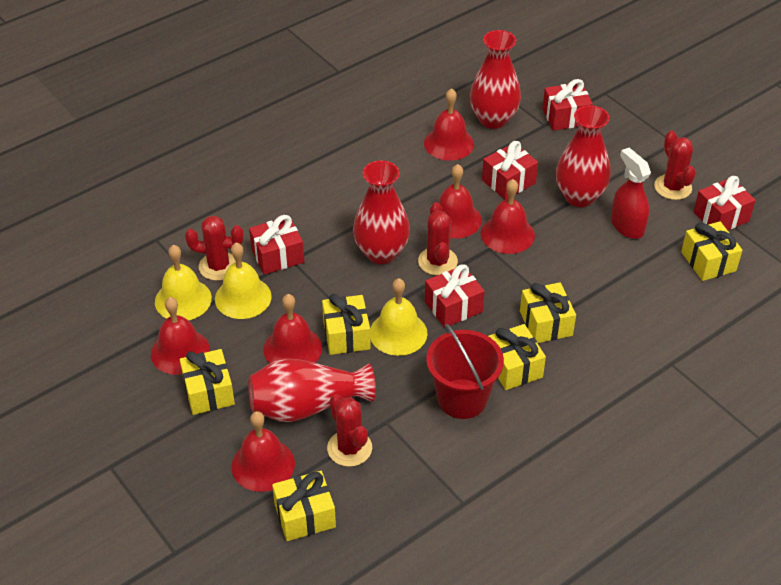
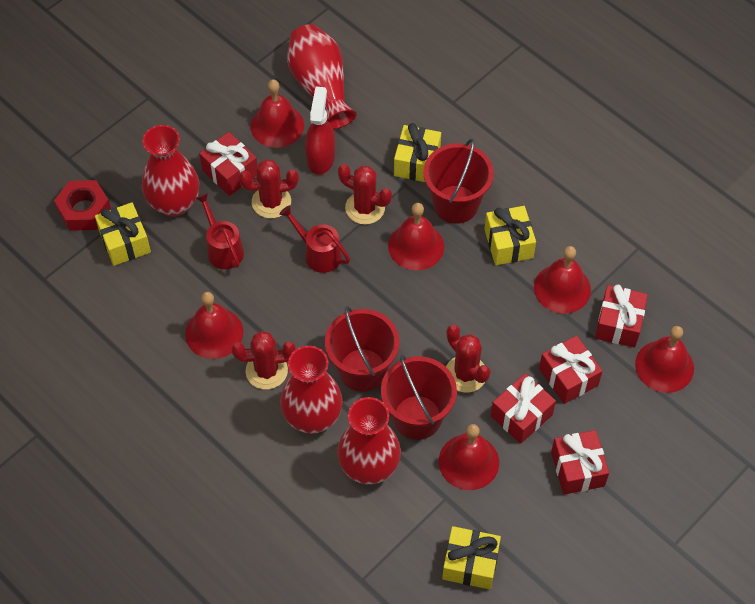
red bucket: 1 -> 3
red nut: 0 -> 1
red watering can: 0 -> 2
yellow bell: 3 -> 0
yellow gift: 6 -> 4

